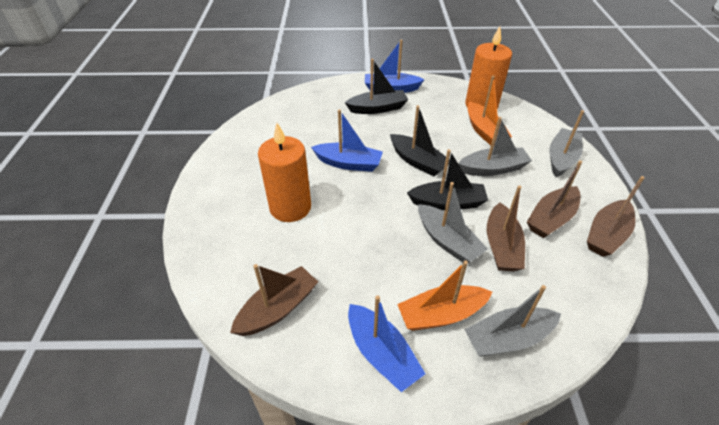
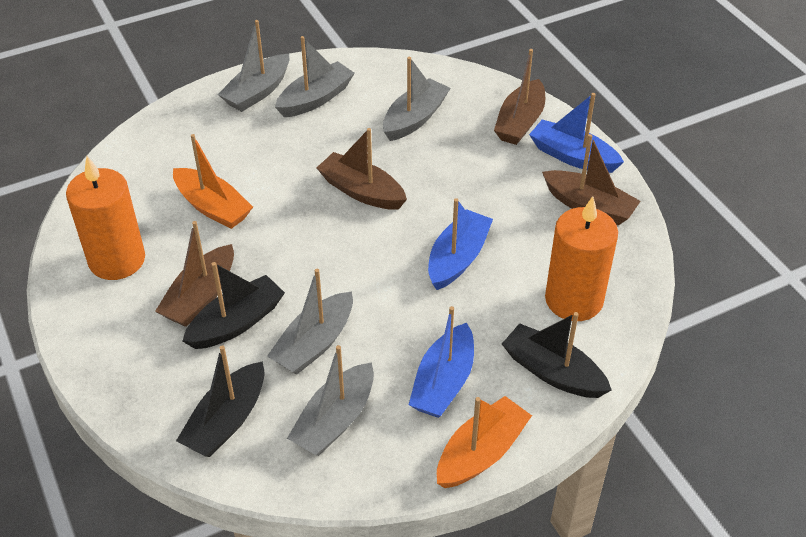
grey boat: 4 -> 5

